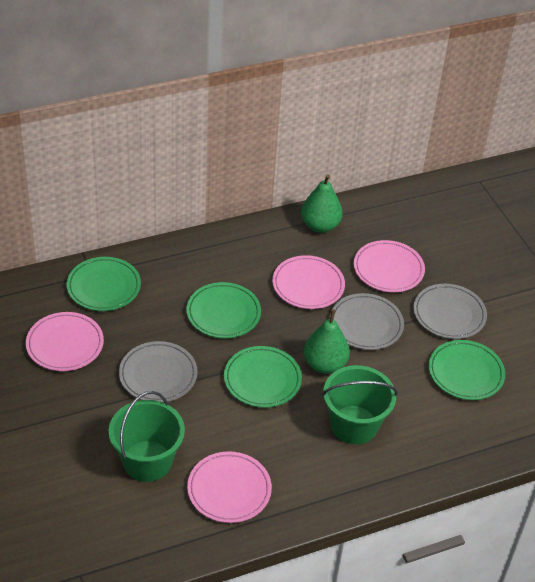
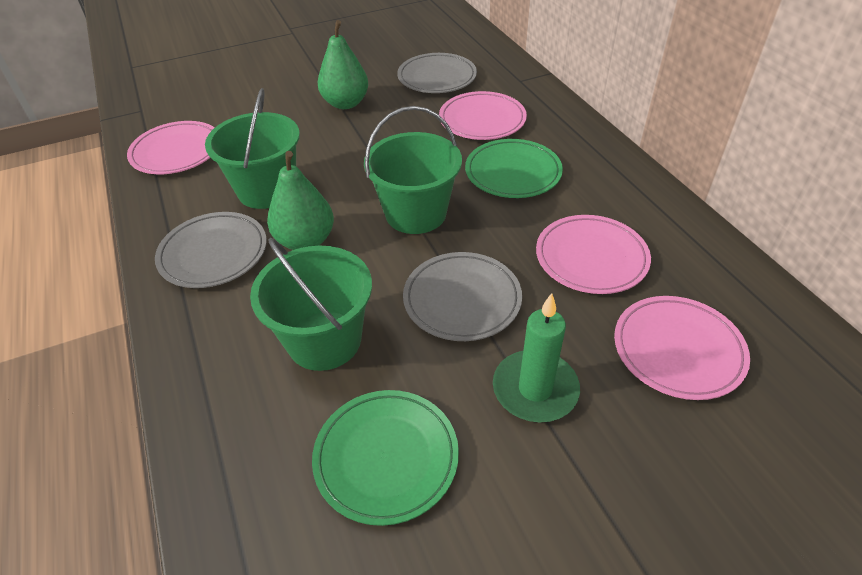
green bucket: 2 -> 3
green candle: 0 -> 1
green plate: 4 -> 2

